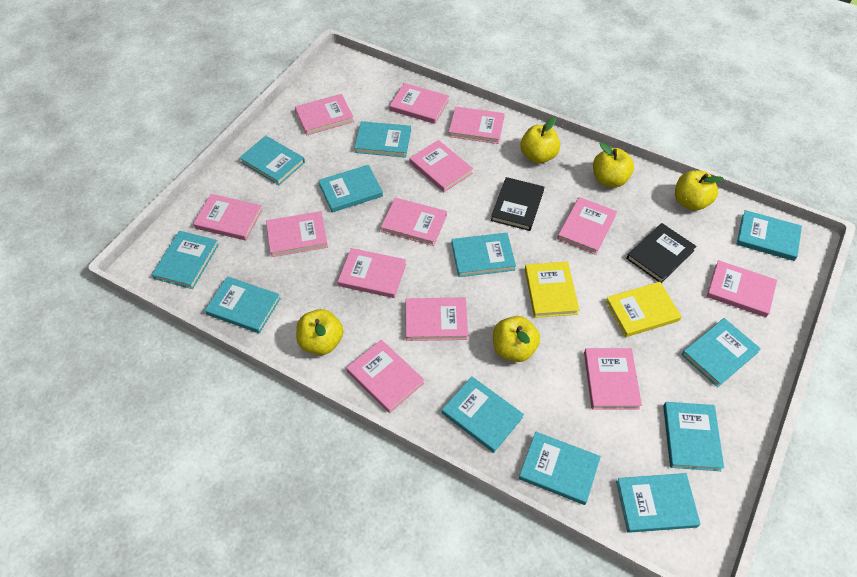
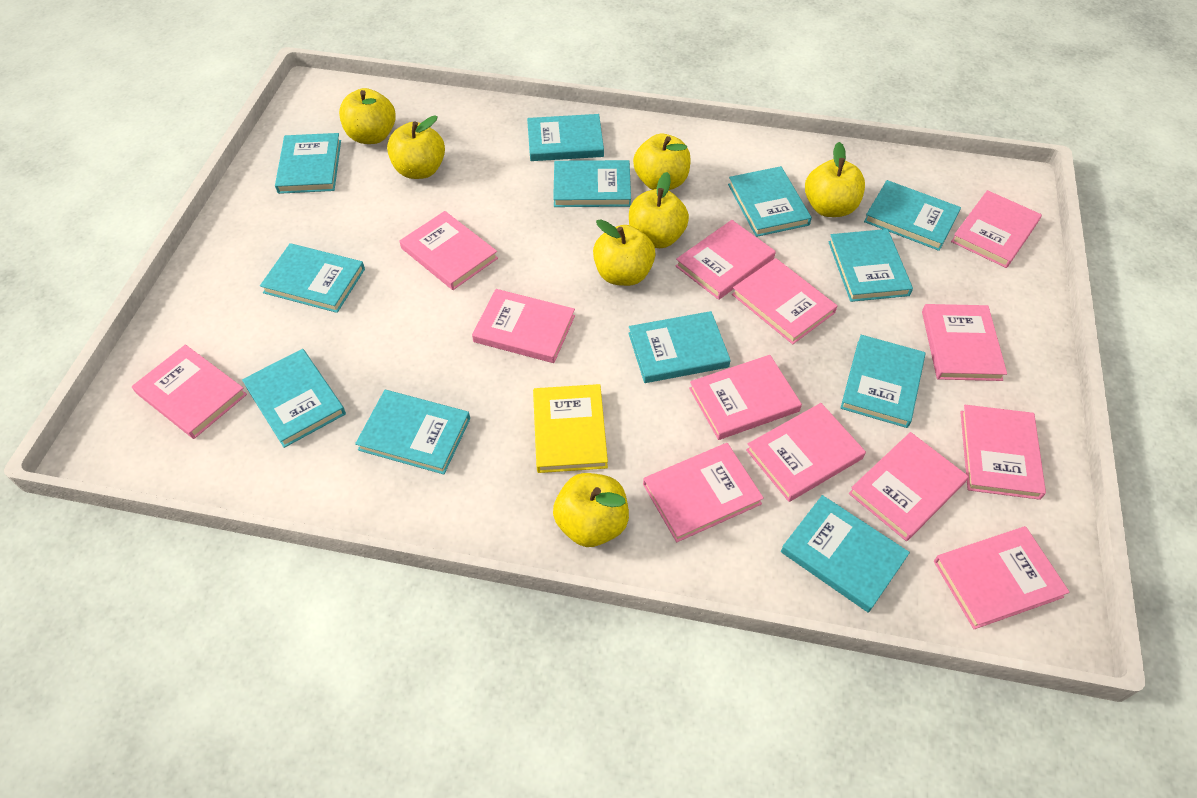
black book: 2 -> 0
yellow apple: 5 -> 7
yellow book: 2 -> 1

